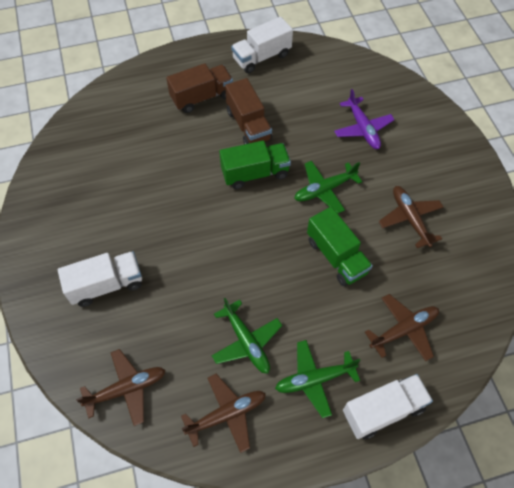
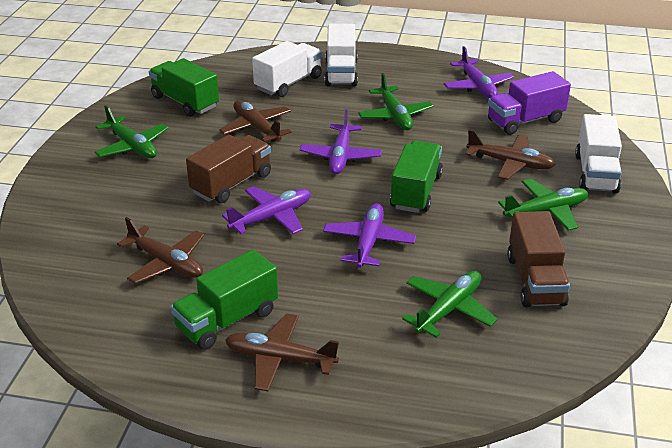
green plane: 3 -> 4
green truck: 2 -> 3
purple plane: 1 -> 4
purple truck: 0 -> 1

